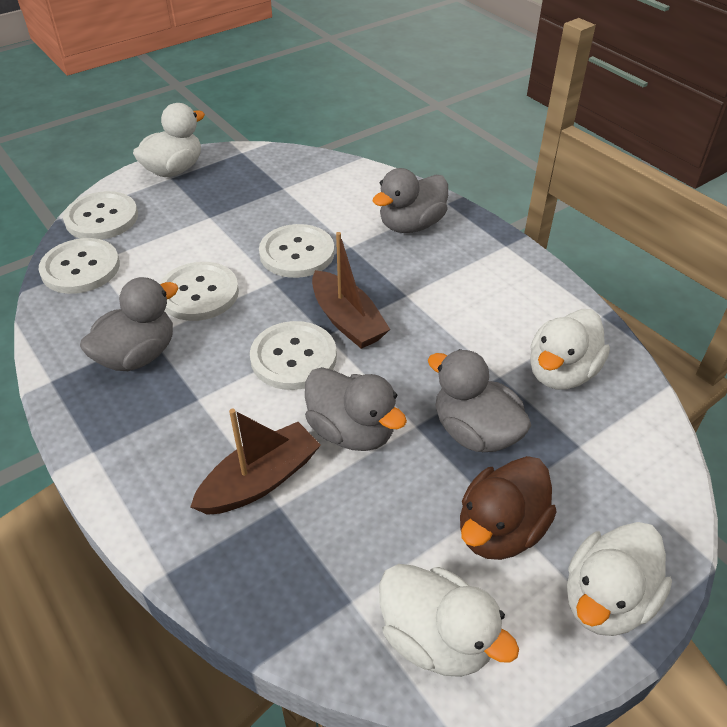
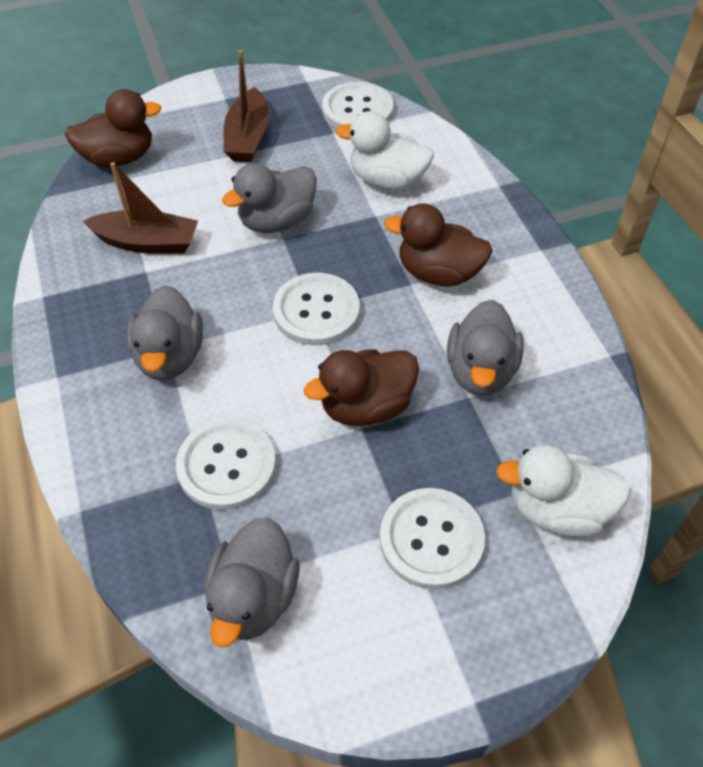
brown duck: 1 -> 3
white button: 5 -> 4
white duck: 4 -> 2

